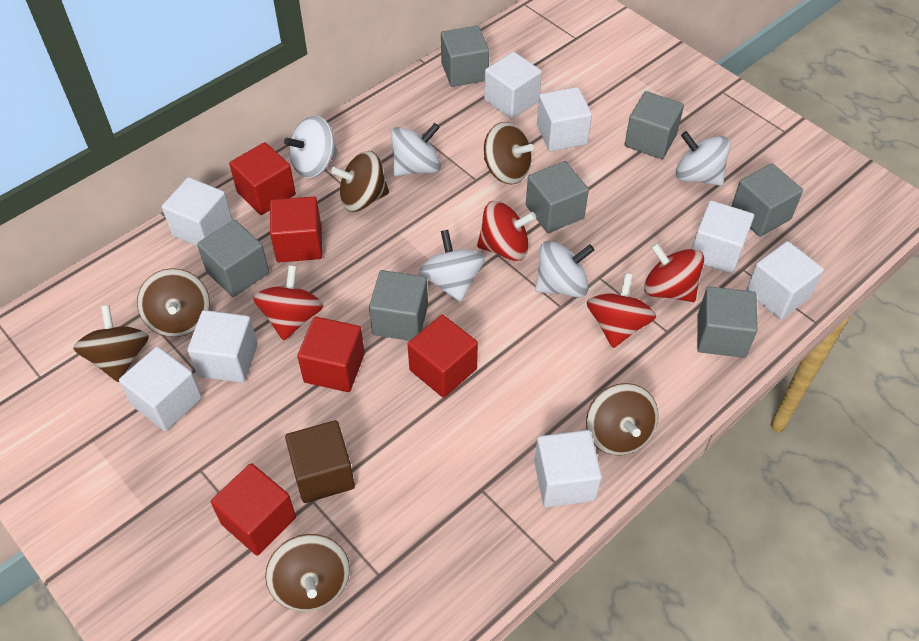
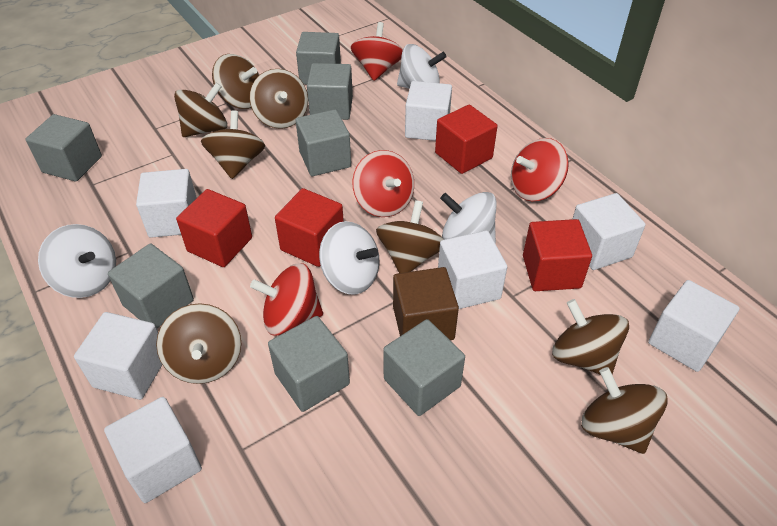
brown spinning top: 6 -> 8
red cube: 5 -> 4
white cube: 8 -> 7
white spinning top: 5 -> 4

